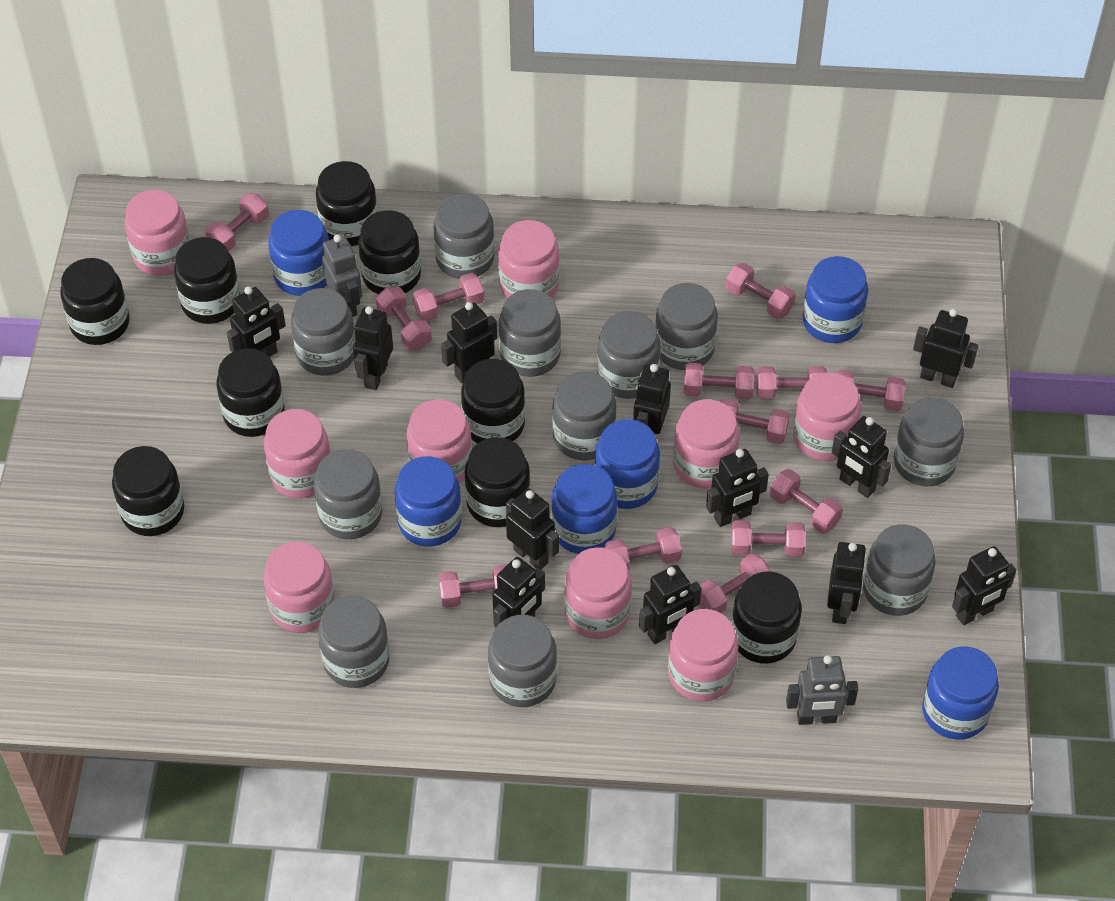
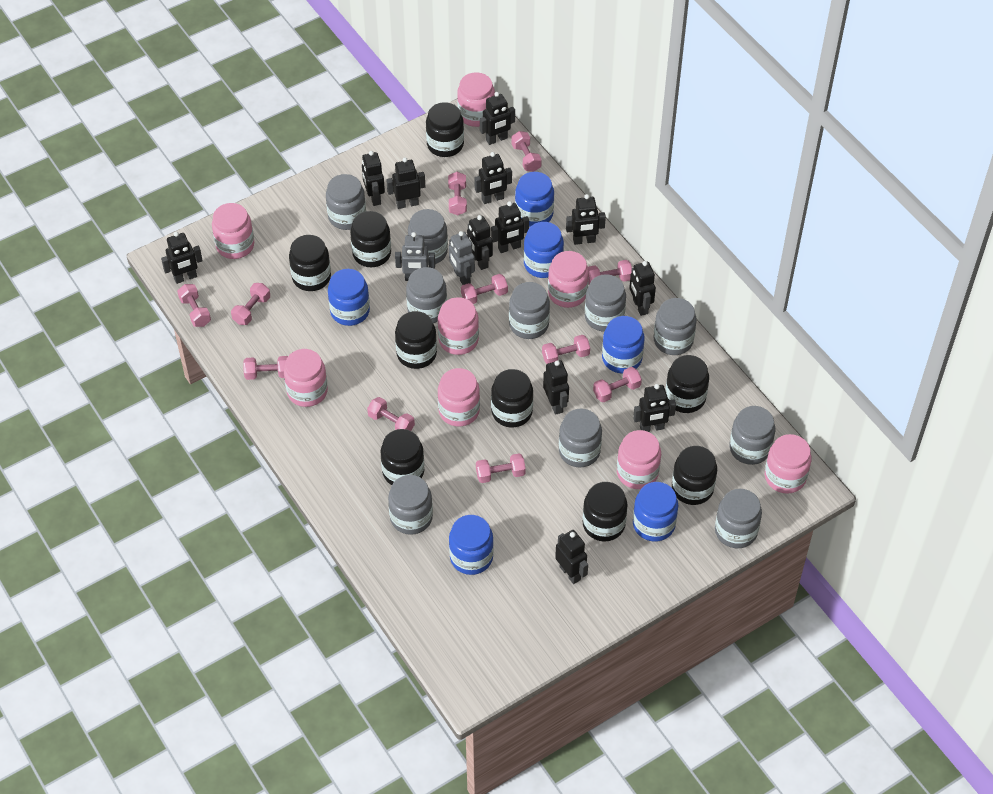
grey jar: 11 -> 10
pink dumbbell: 13 -> 11
pink jar: 9 -> 8

